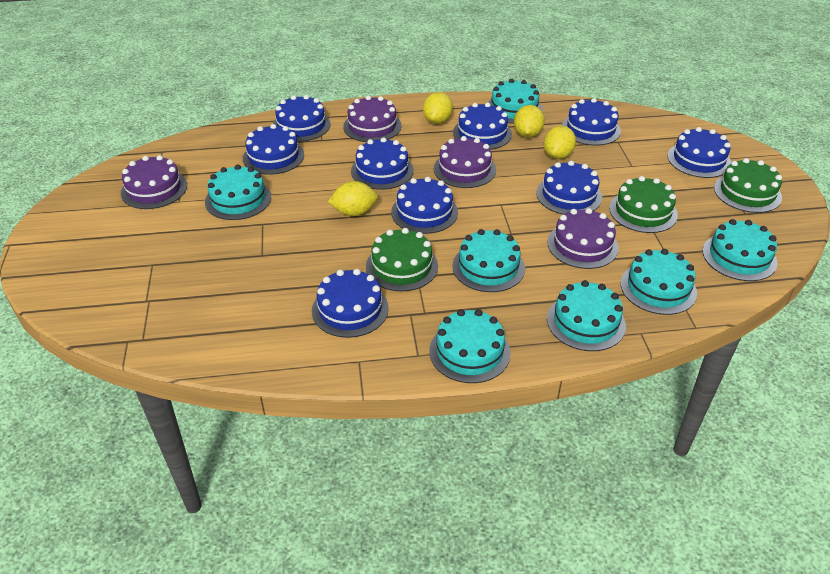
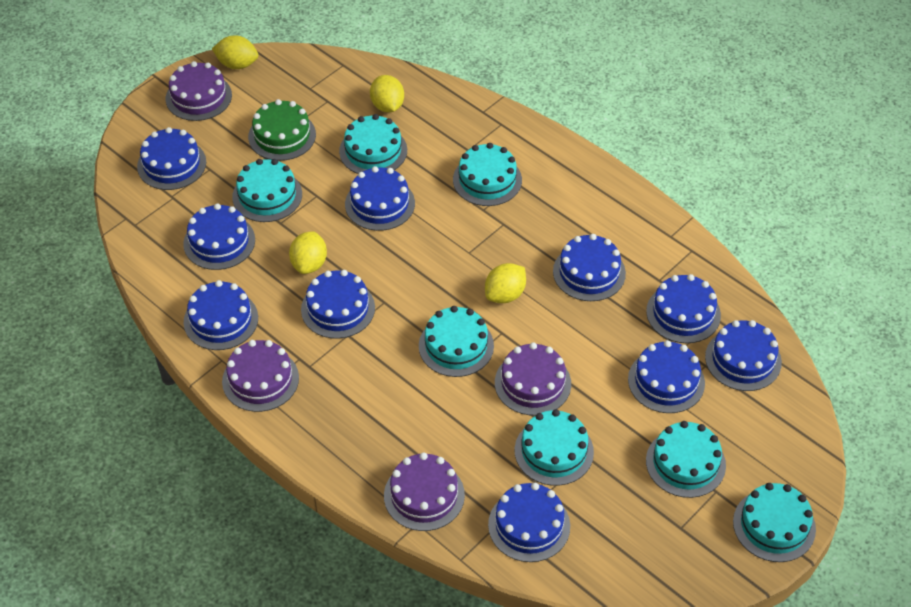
blue cake: 9 -> 10
green cake: 3 -> 1

